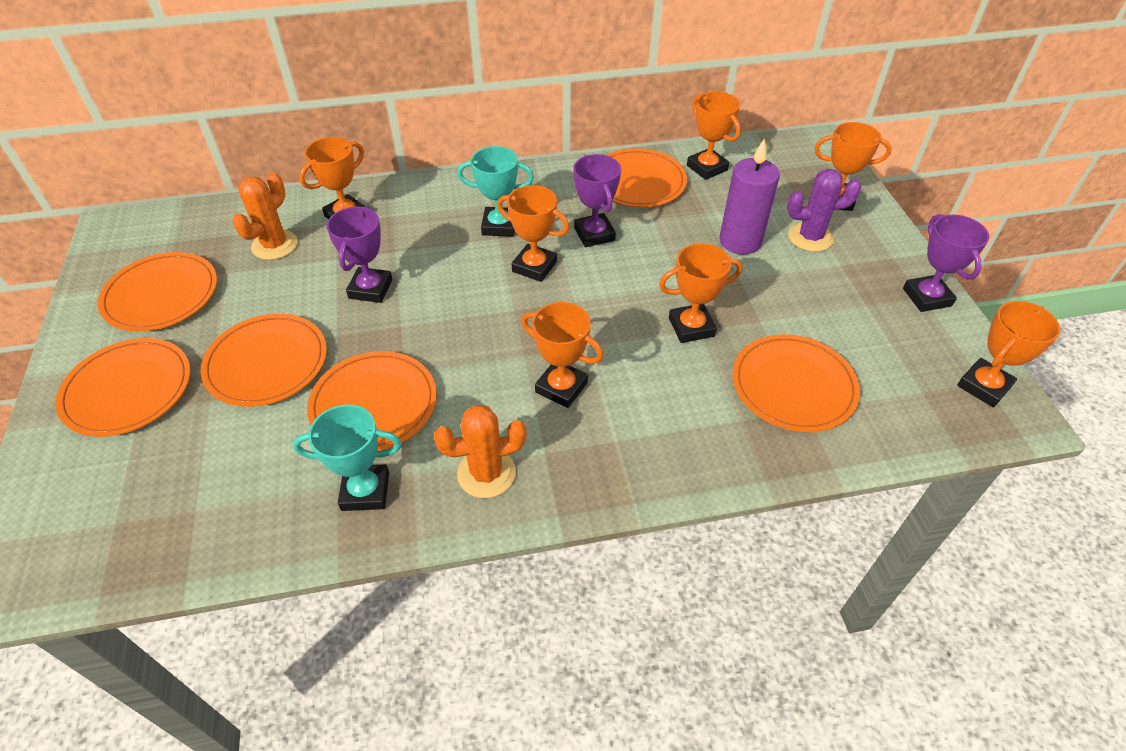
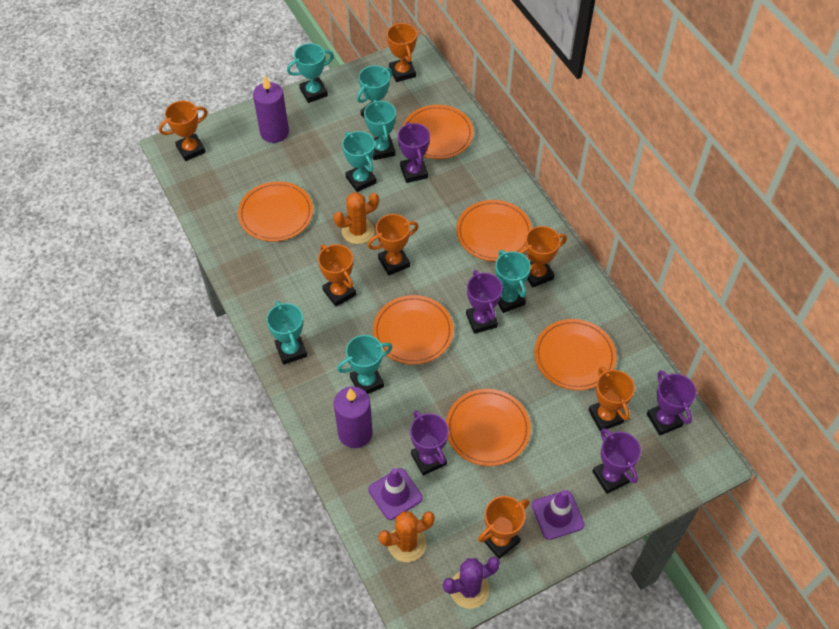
purple candle: 1 -> 2
purple traffic cone: 0 -> 2
purple trophy: 3 -> 5
turquoise trophy: 2 -> 7

